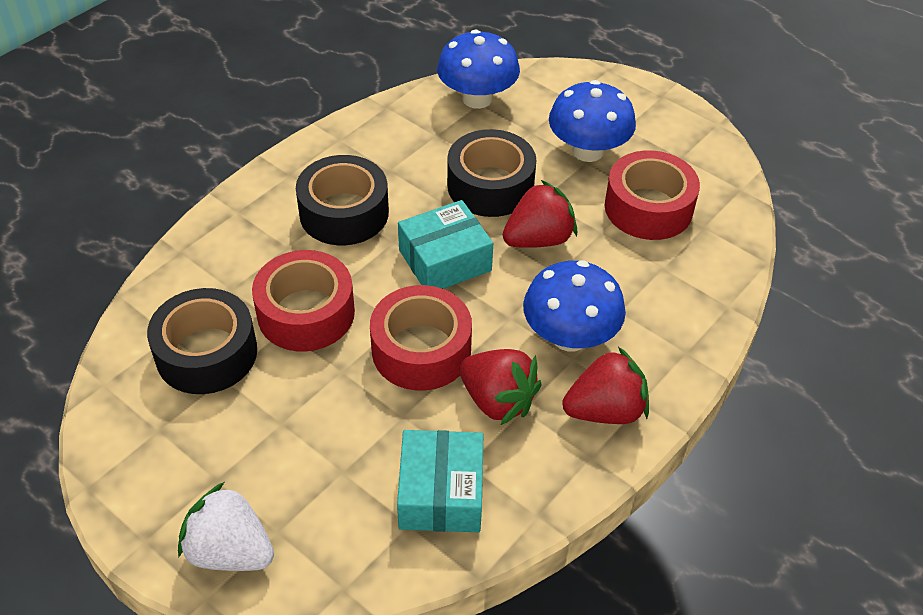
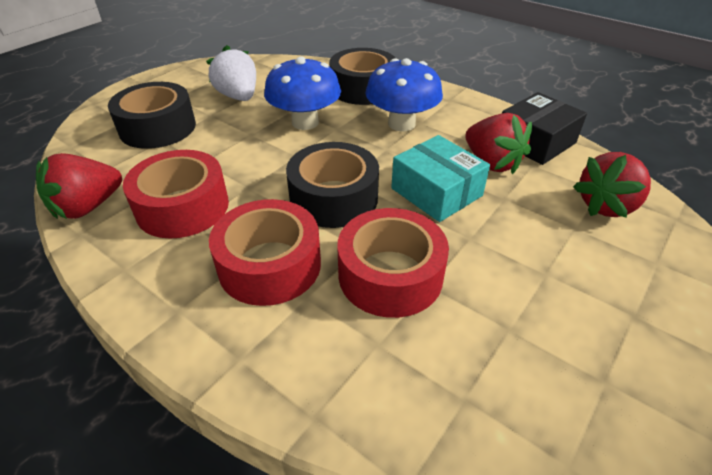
black box: 0 -> 1
blue mushroom: 3 -> 2
turquoise box: 2 -> 1

